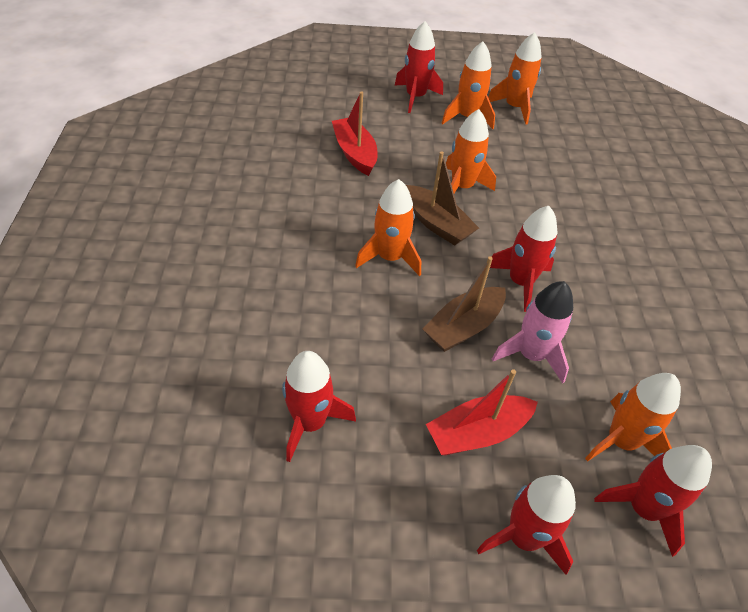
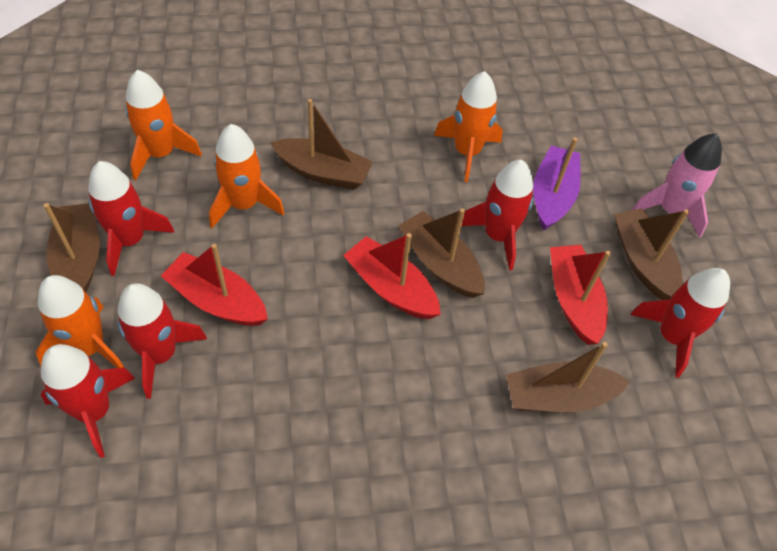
brown boat: 2 -> 5
orange rocket: 5 -> 4
purple boat: 0 -> 1
red boat: 2 -> 3

